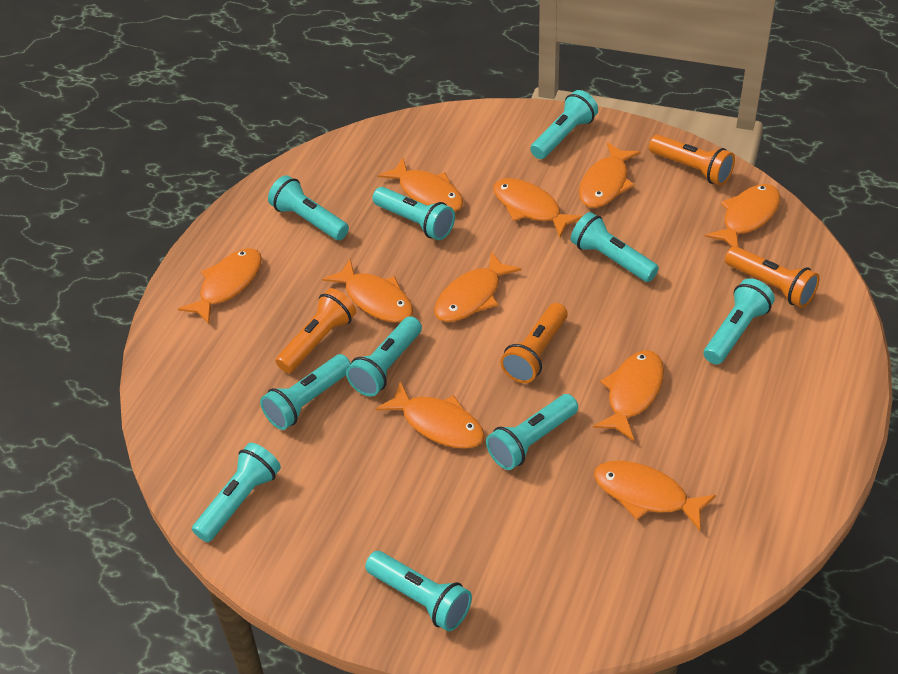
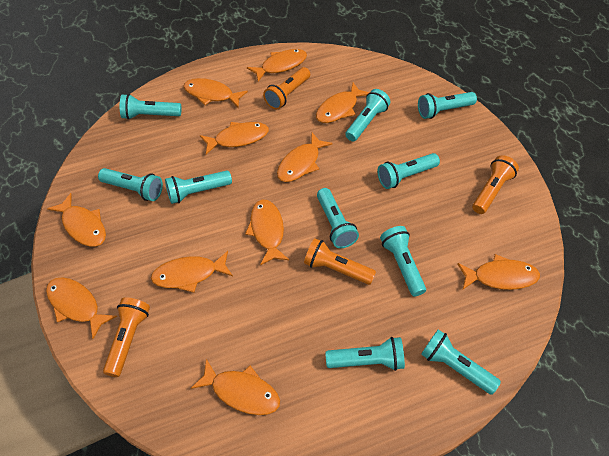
orange fish: 10 -> 11

